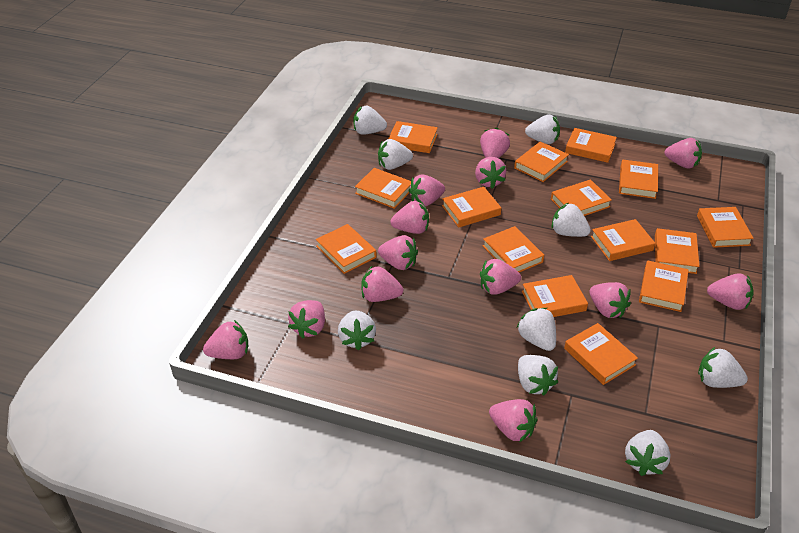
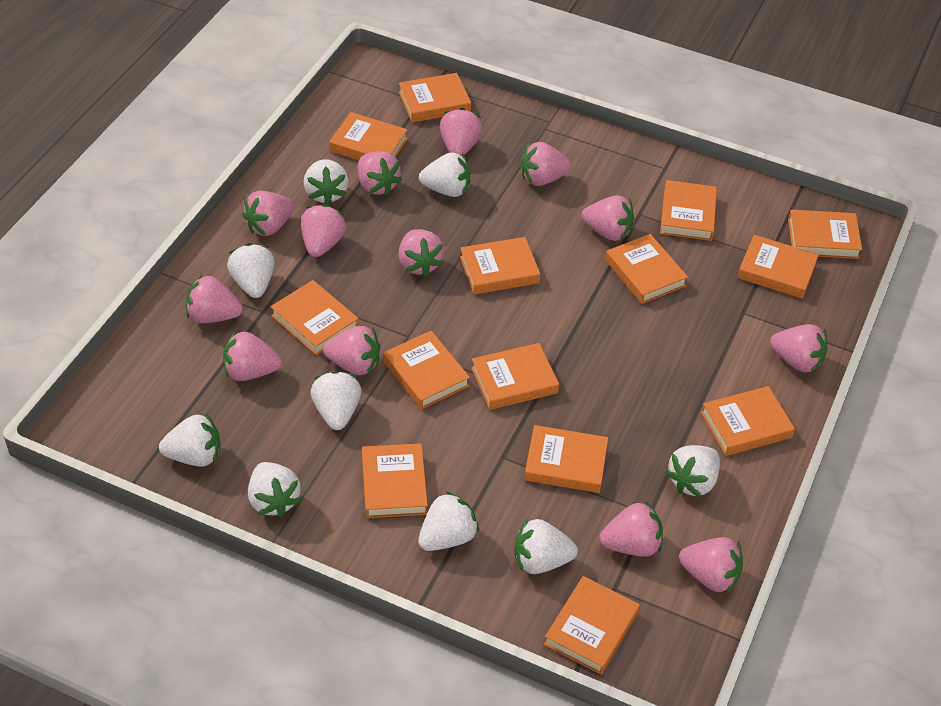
orange book: 15 -> 14

